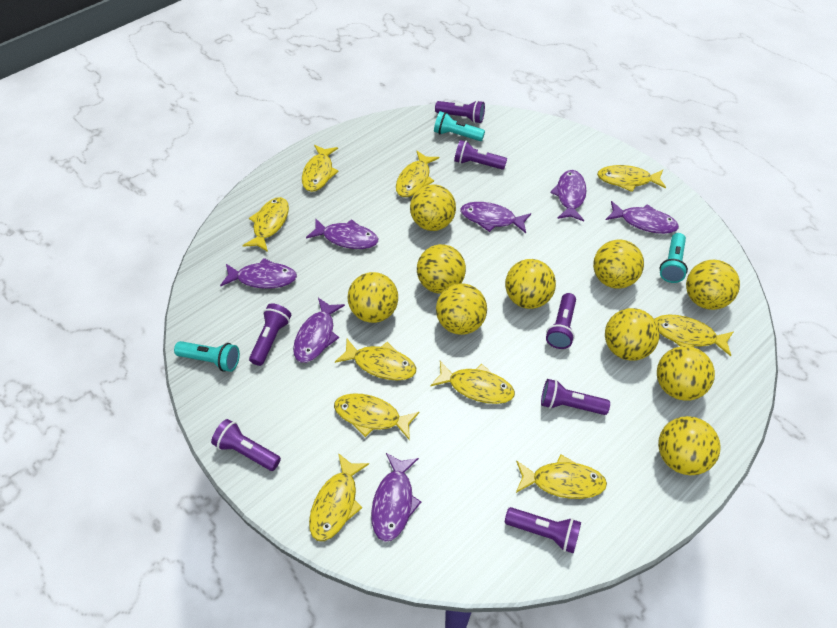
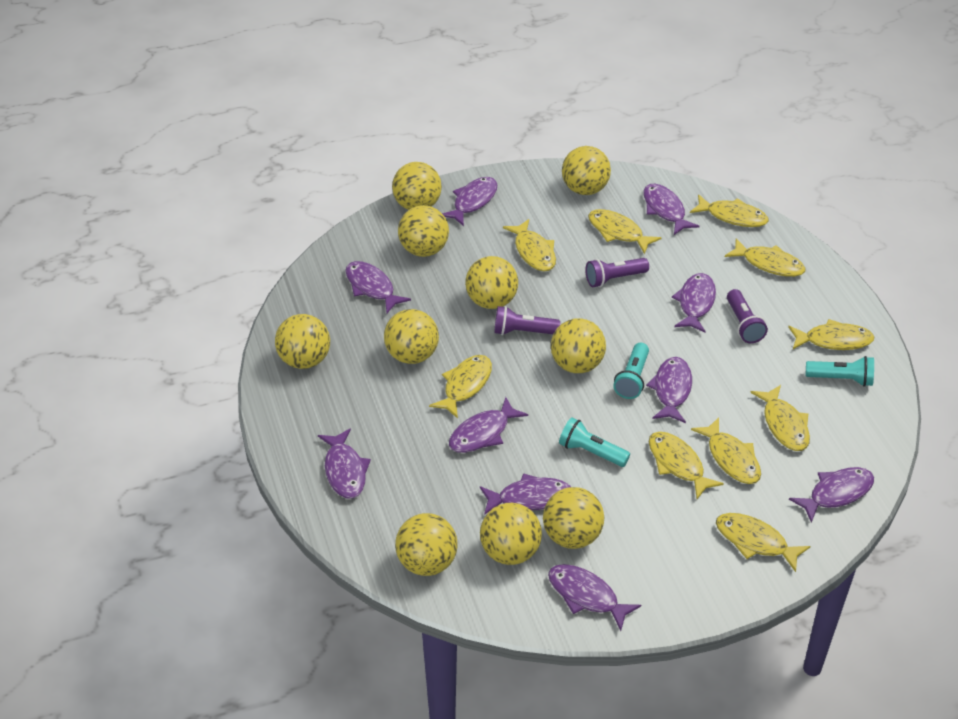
purple fish: 7 -> 10
purple flashlight: 7 -> 3

